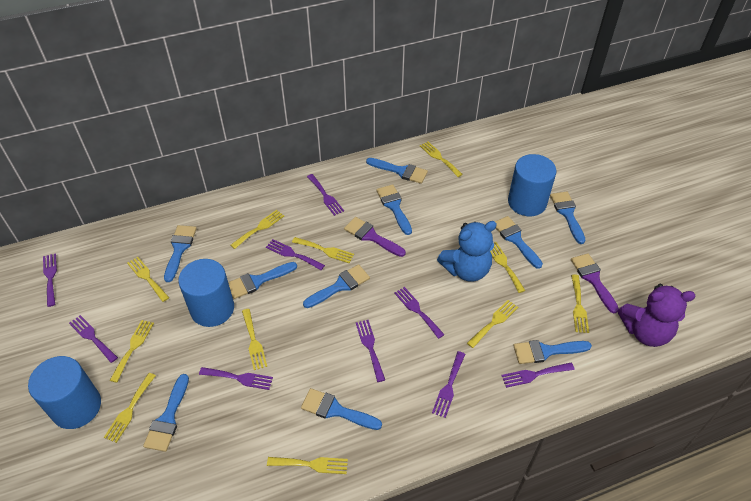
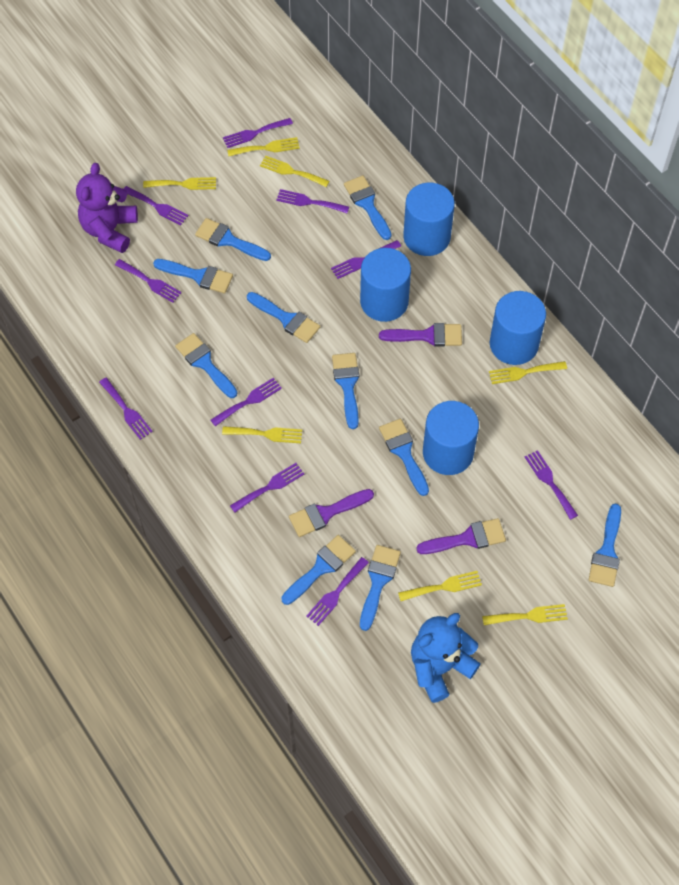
blue cylinder: 3 -> 4
purple brush: 2 -> 3
purple fork: 9 -> 10
yellow fork: 11 -> 7

